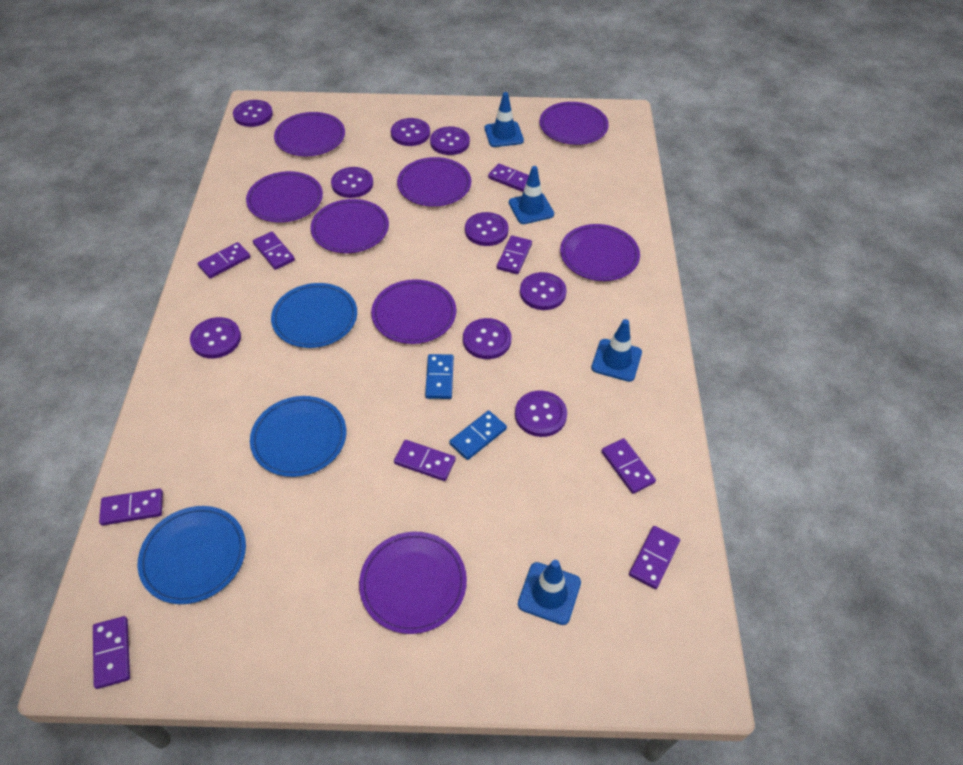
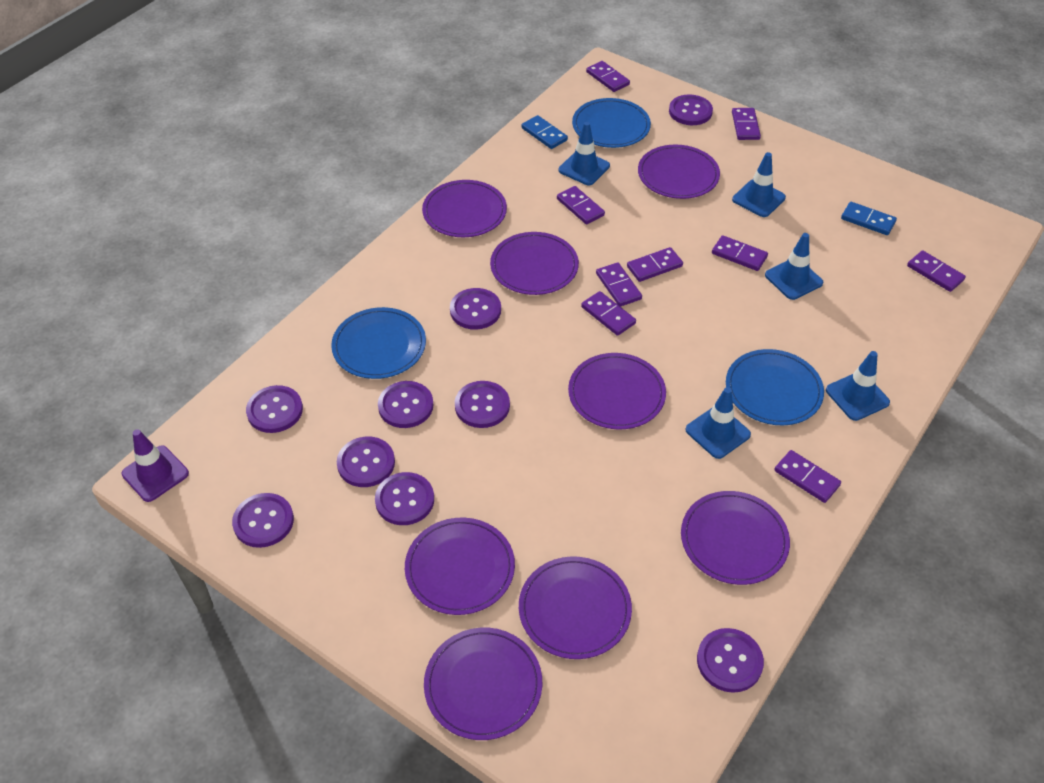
blue traffic cone: 4 -> 5
purple traffic cone: 0 -> 1

